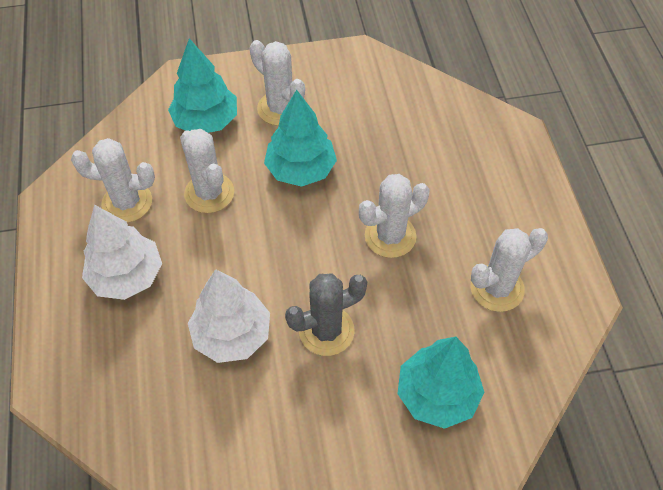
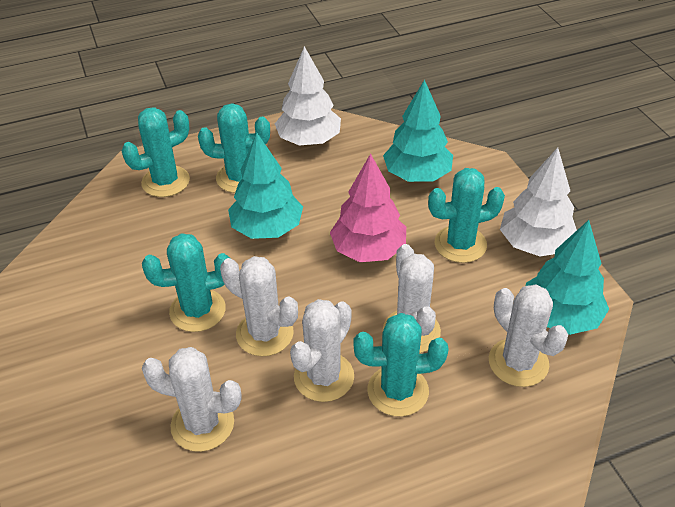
grey cactus: 1 -> 0
pink tree: 0 -> 1
turquoise cactus: 0 -> 5

